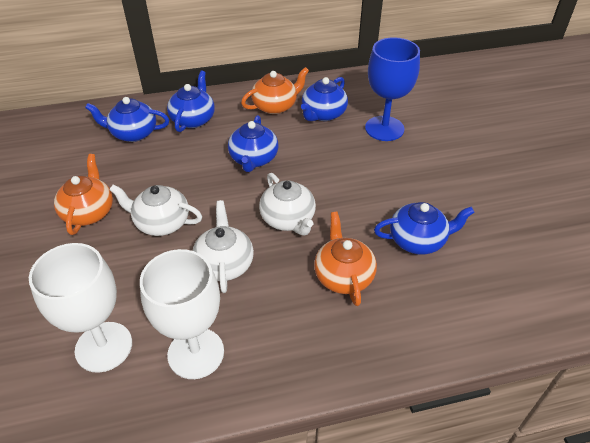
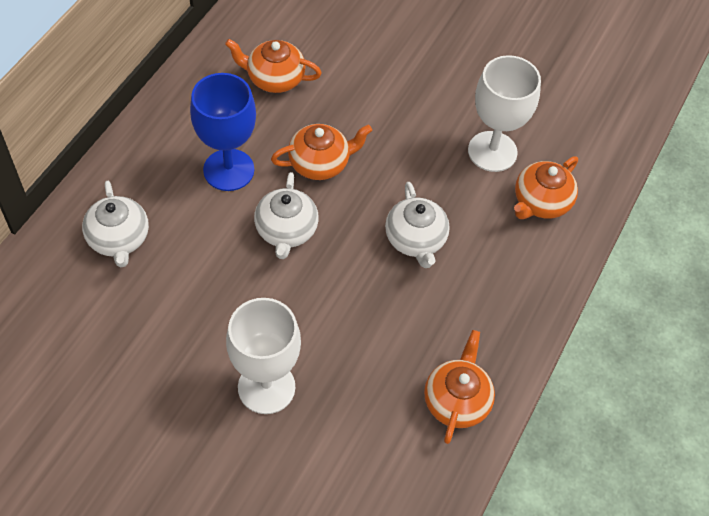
blue teapot: 5 -> 0
orange teapot: 3 -> 4

